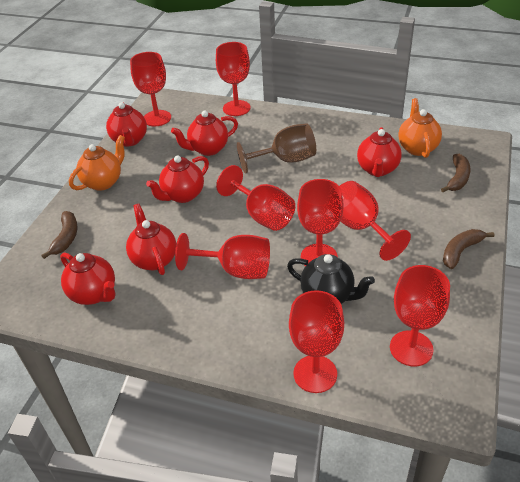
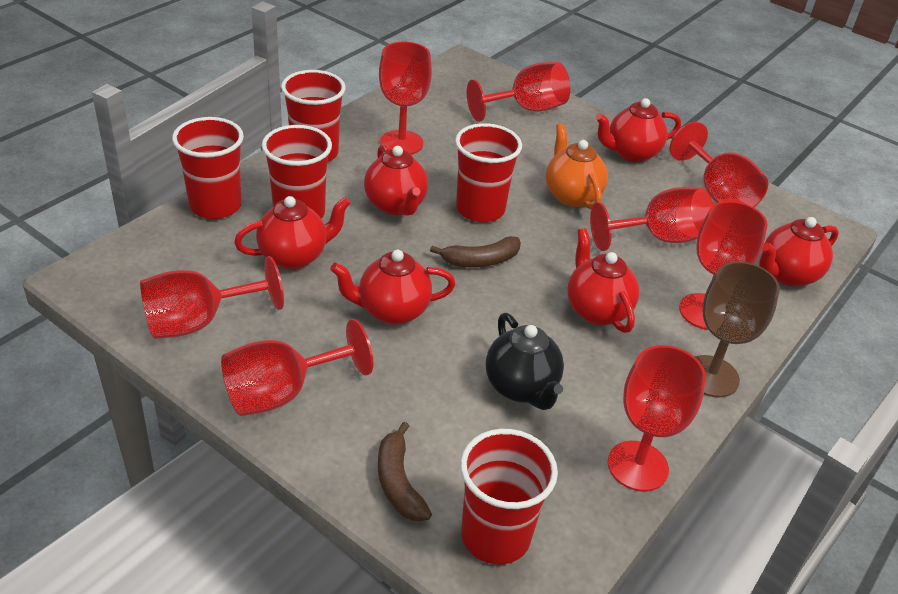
brown banana: 3 -> 2
orange teapot: 2 -> 1
red cup: 0 -> 5

